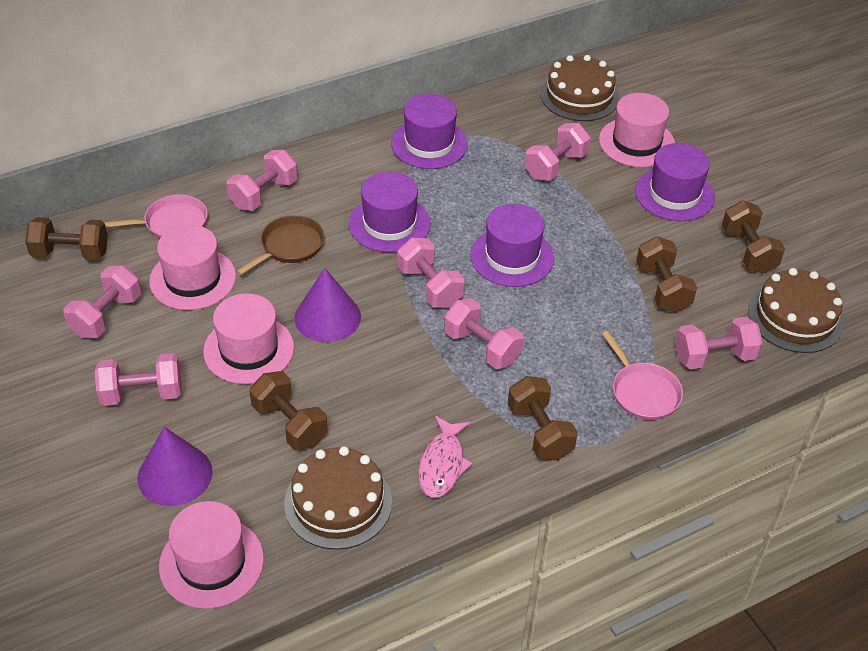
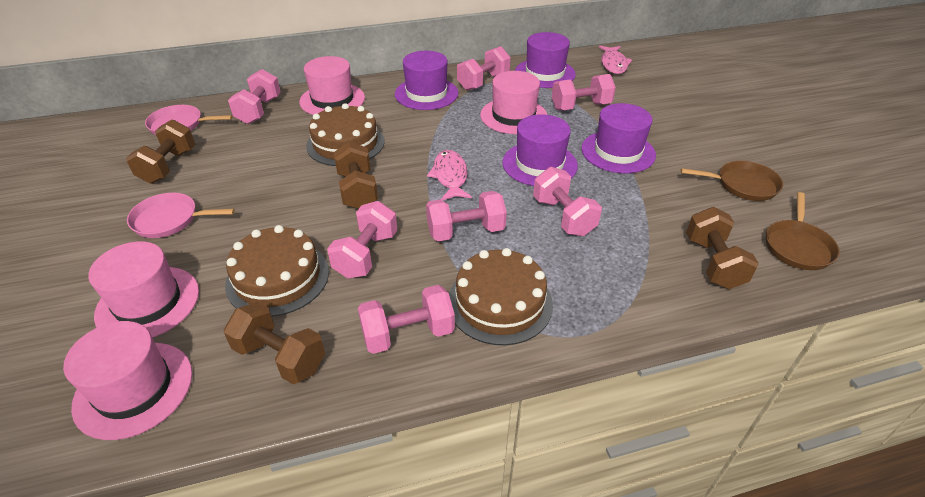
brown dumbbell: 5 -> 4
brown pan: 1 -> 2
pink fish: 1 -> 2
purple cone: 2 -> 0

